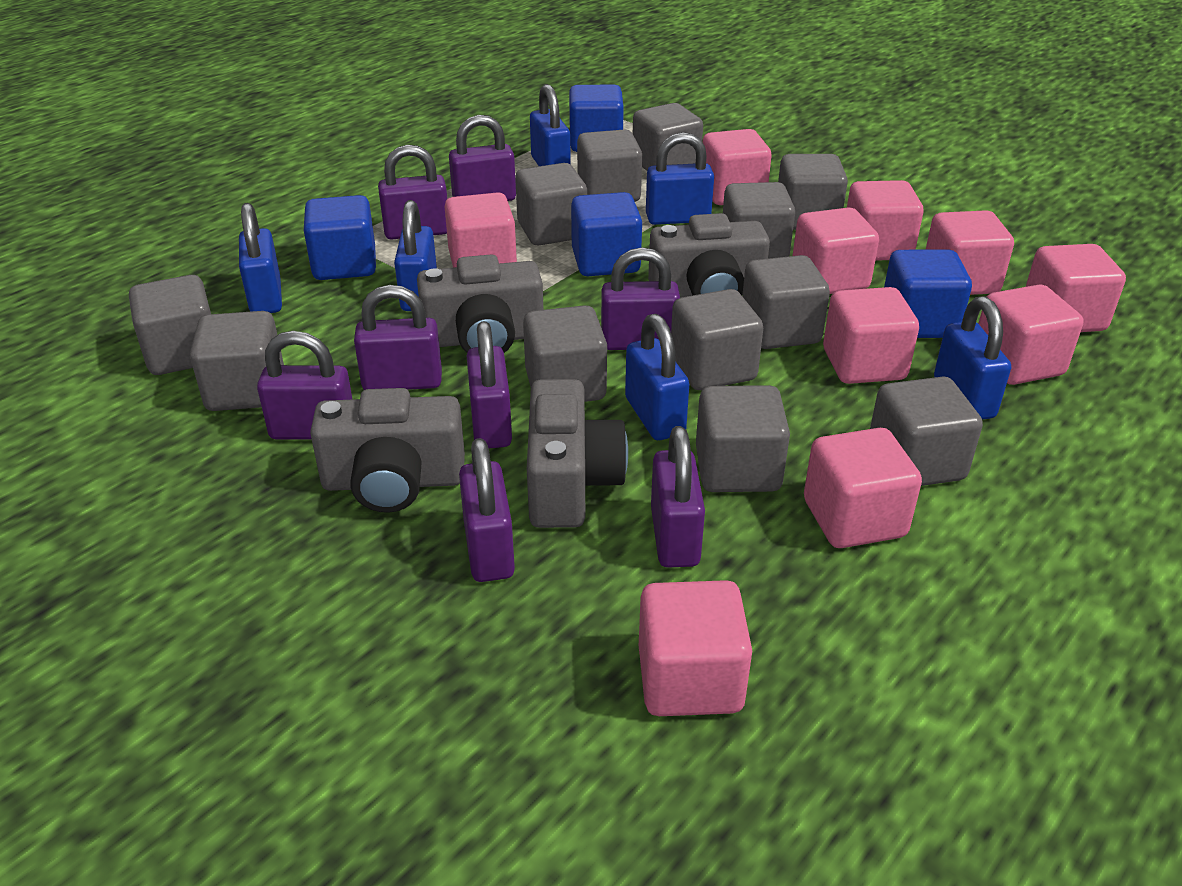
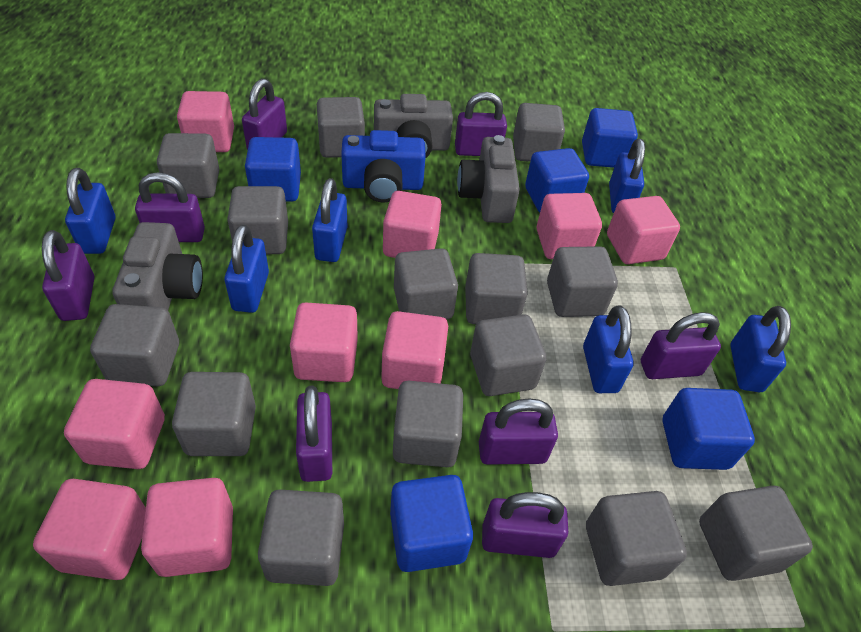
blue camera: 0 -> 1
blue cube: 4 -> 5
grey camera: 4 -> 3
grey cube: 12 -> 14
pink cube: 10 -> 9

